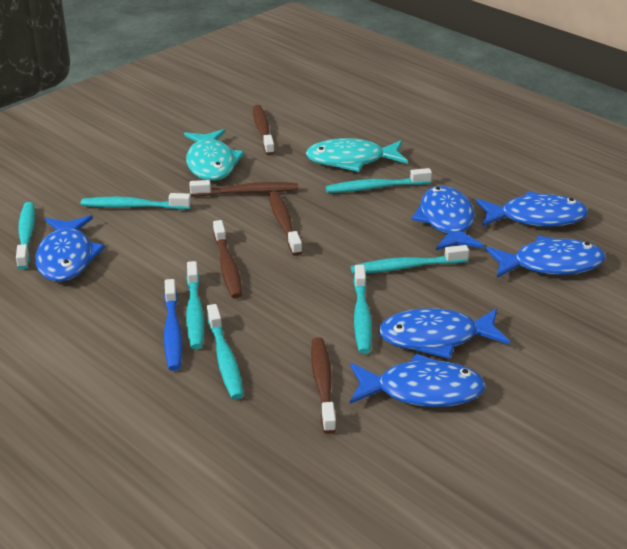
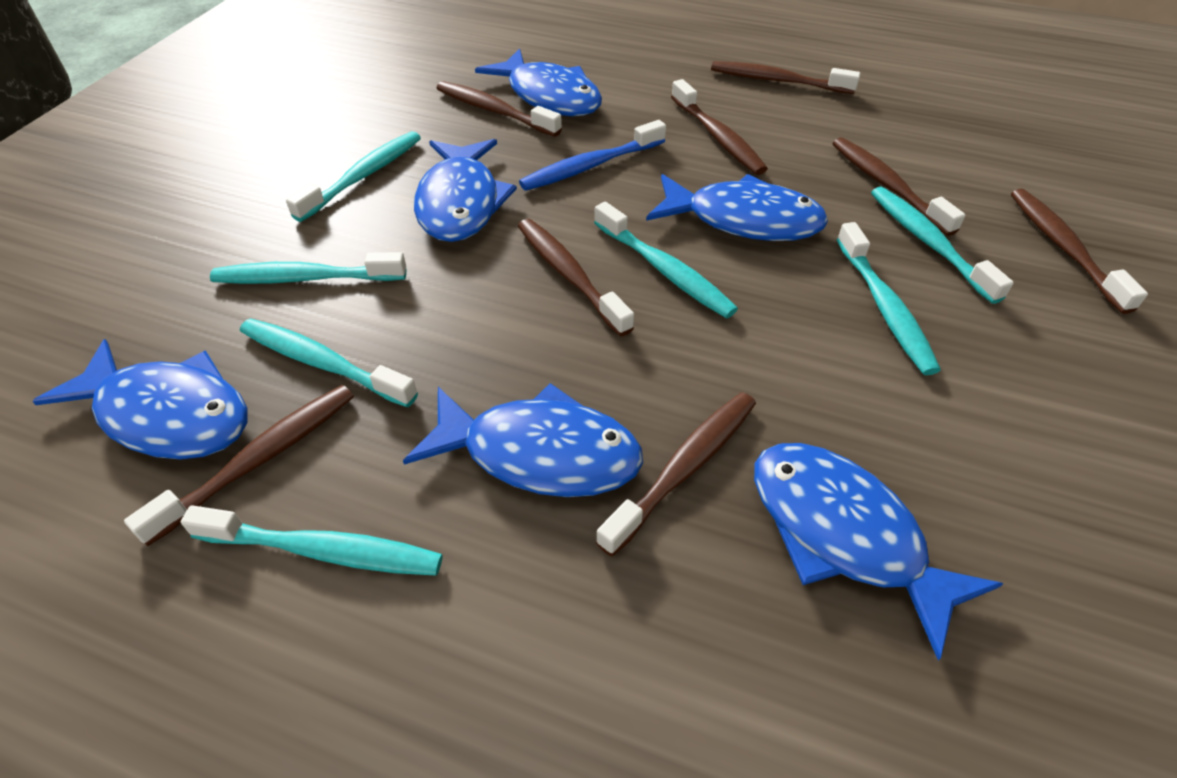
brown toothbrush: 5 -> 8
turquoise fish: 2 -> 0

